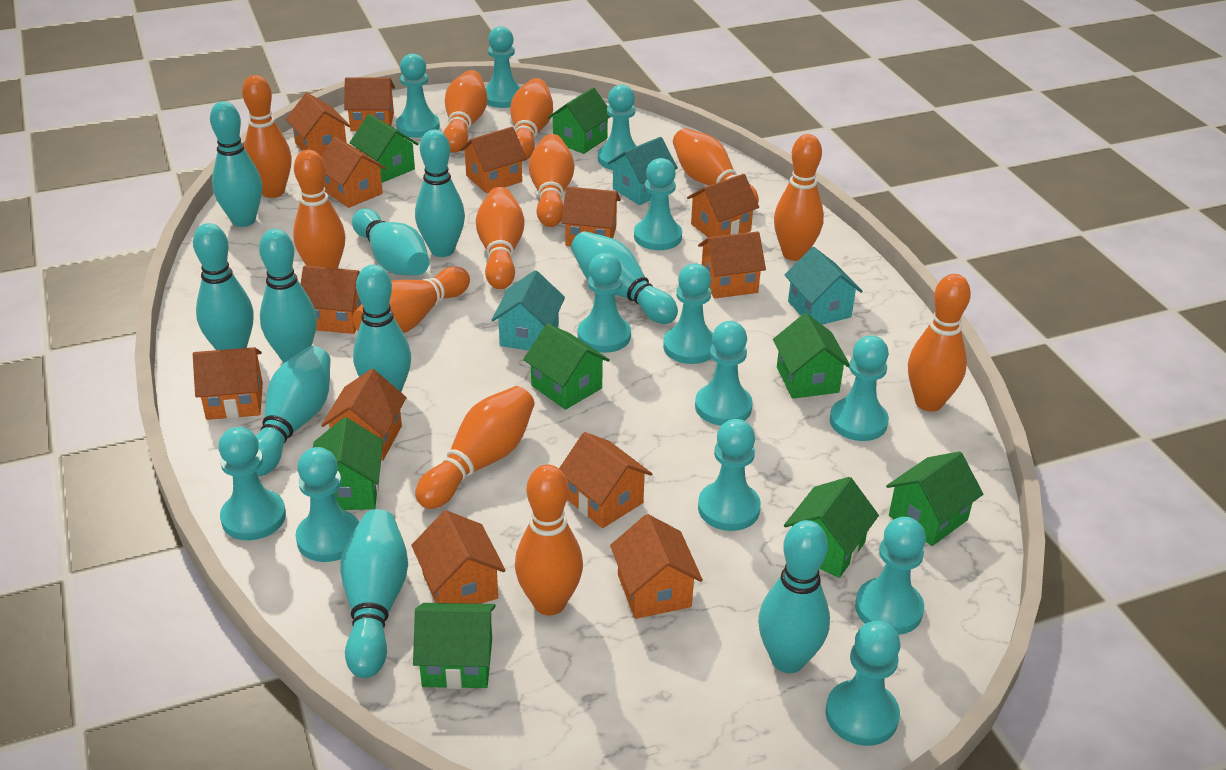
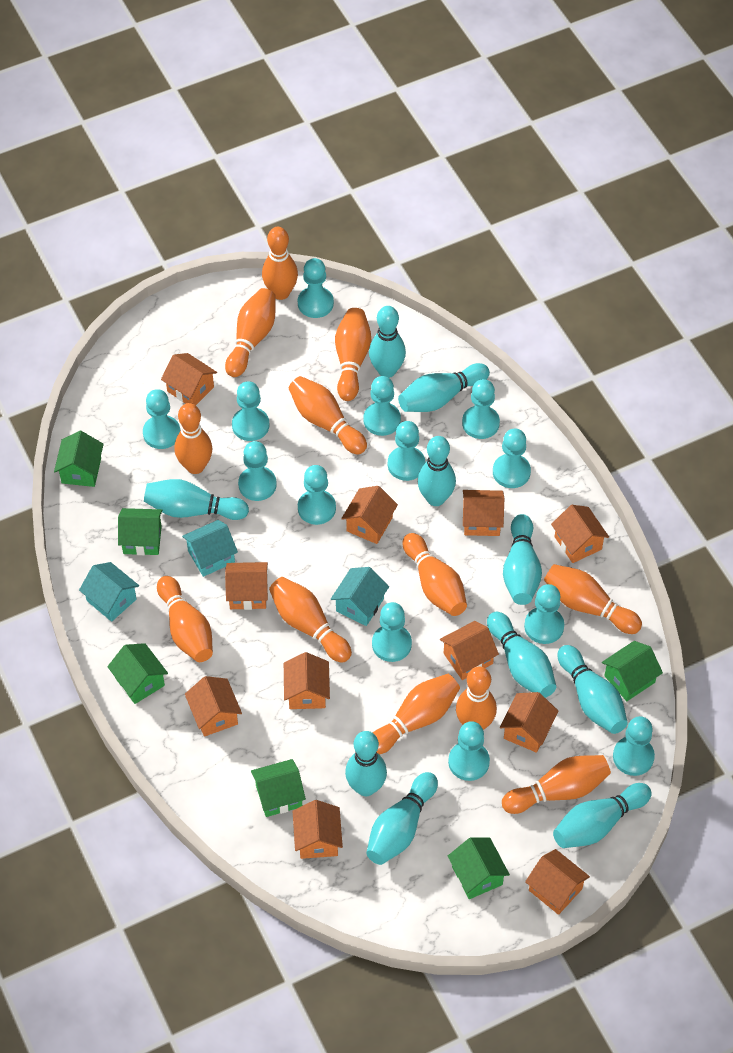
green house: 8 -> 6
orange house: 13 -> 11

